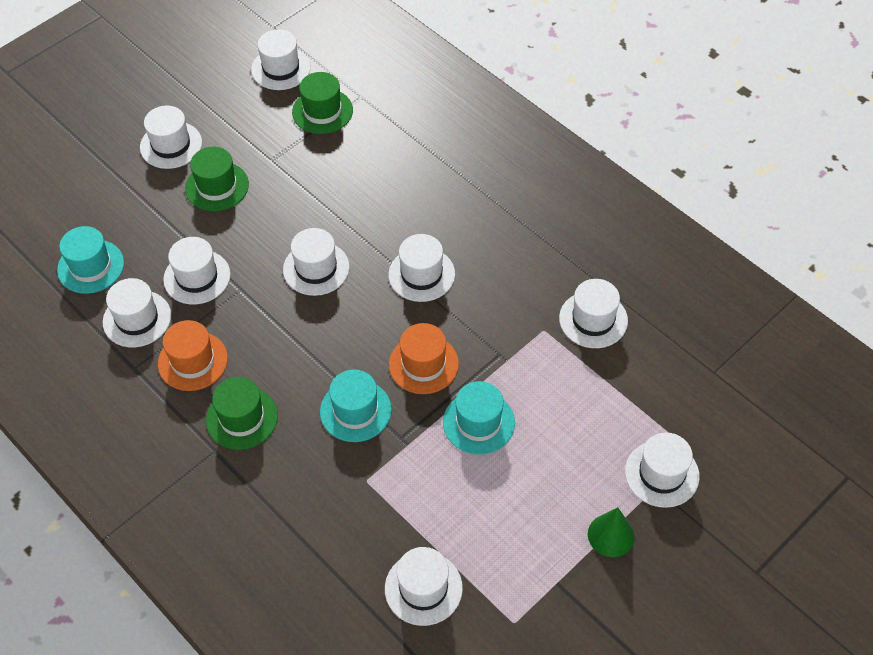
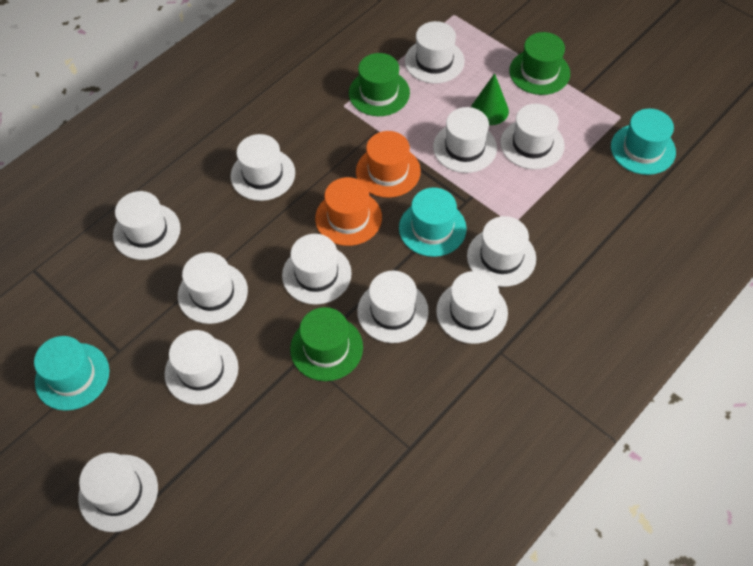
white hat: 9 -> 12

